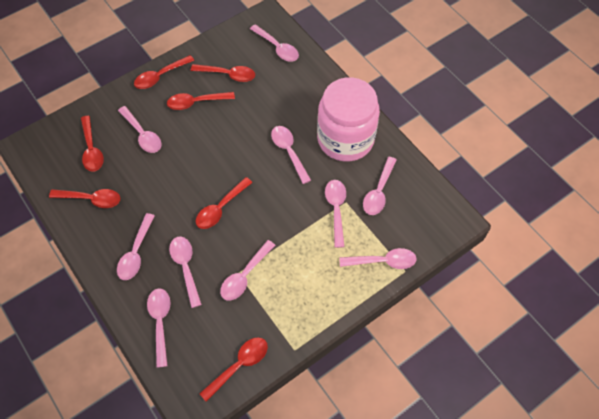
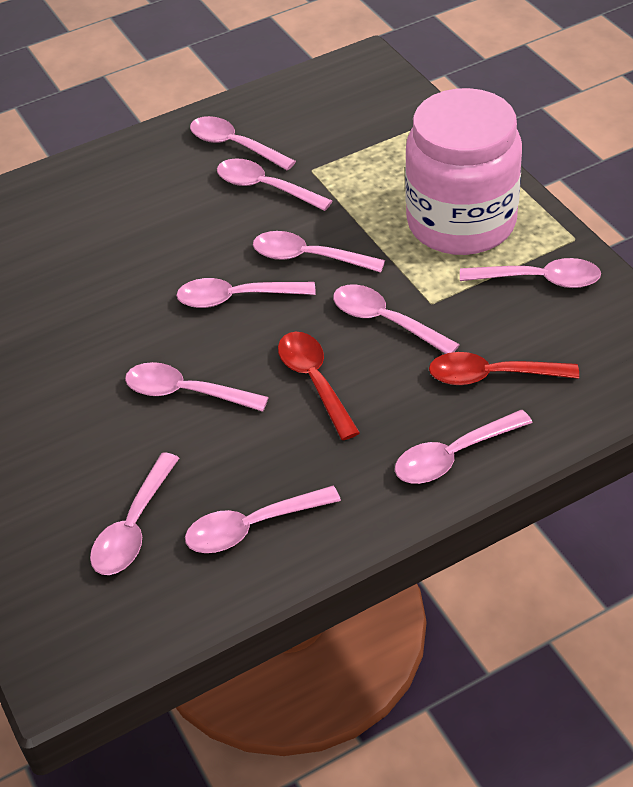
red spoon: 7 -> 2

